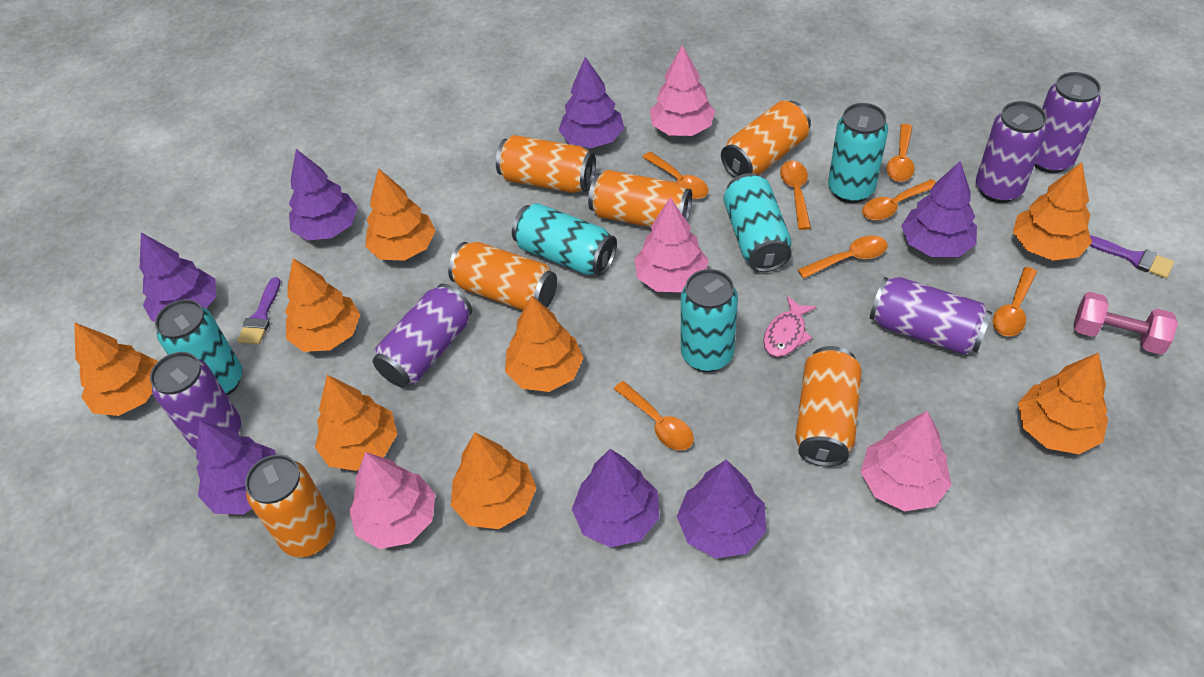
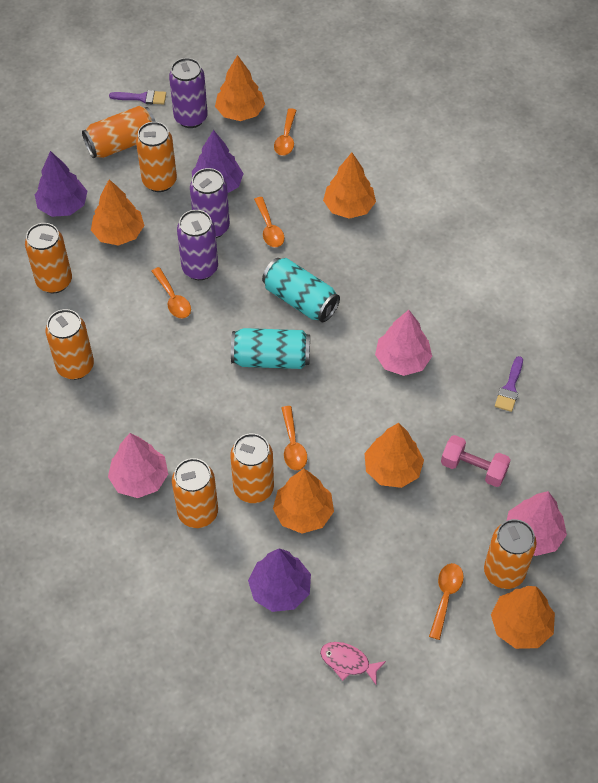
orange can: 6 -> 7
orange spoon: 7 -> 5
orange tree: 8 -> 6
pink tree: 4 -> 3
purple can: 5 -> 3
purple tree: 7 -> 3
turquoise can: 5 -> 2

